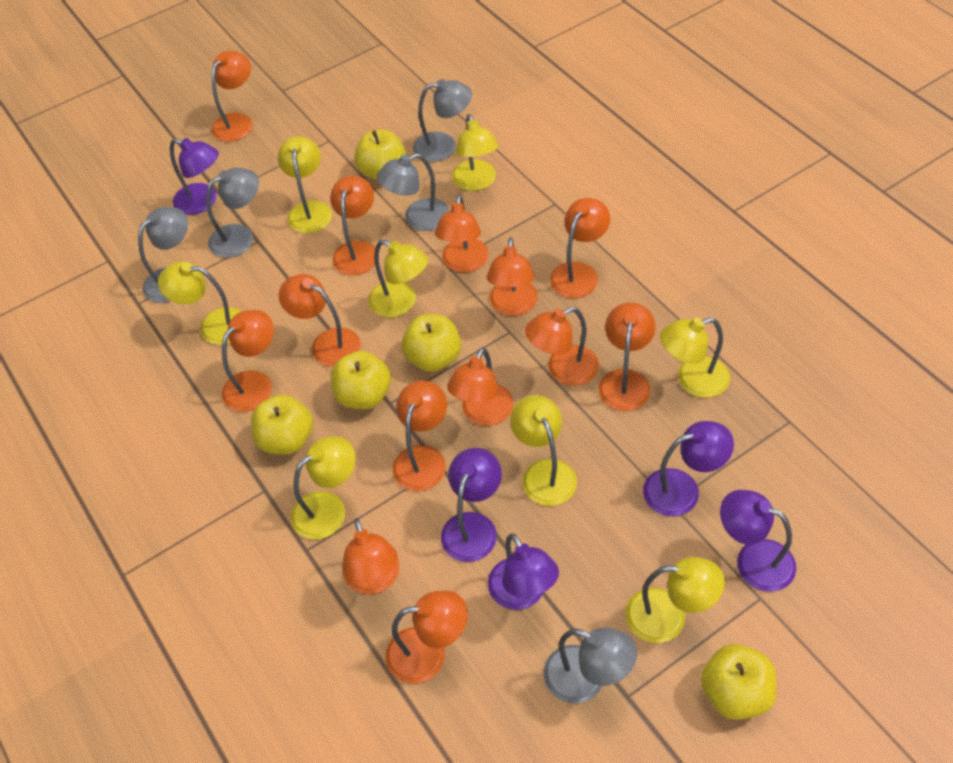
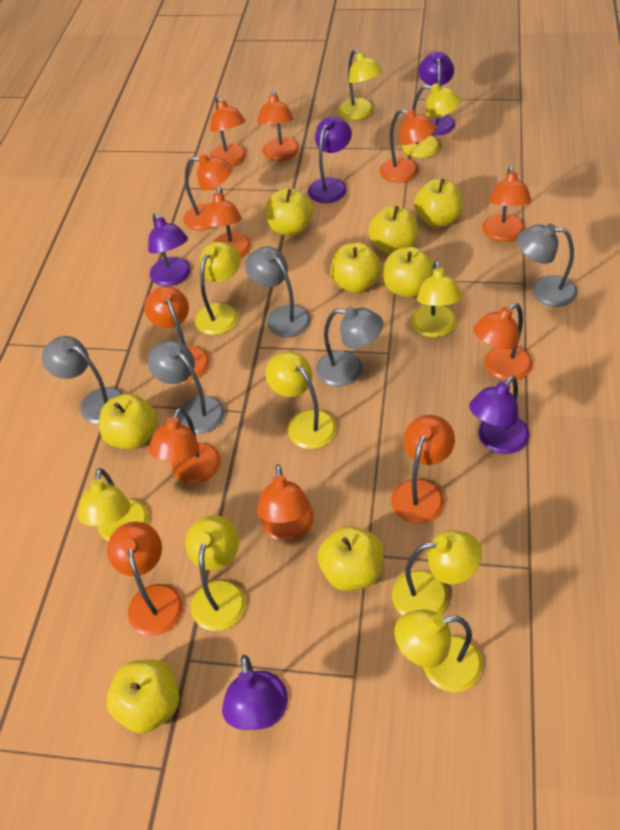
orange lamp: 13 -> 12
yellow apple: 5 -> 8
yellow lamp: 8 -> 9

